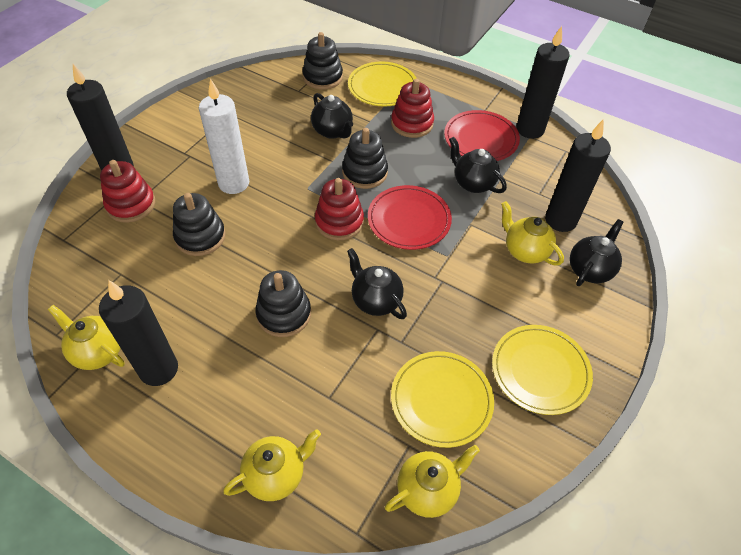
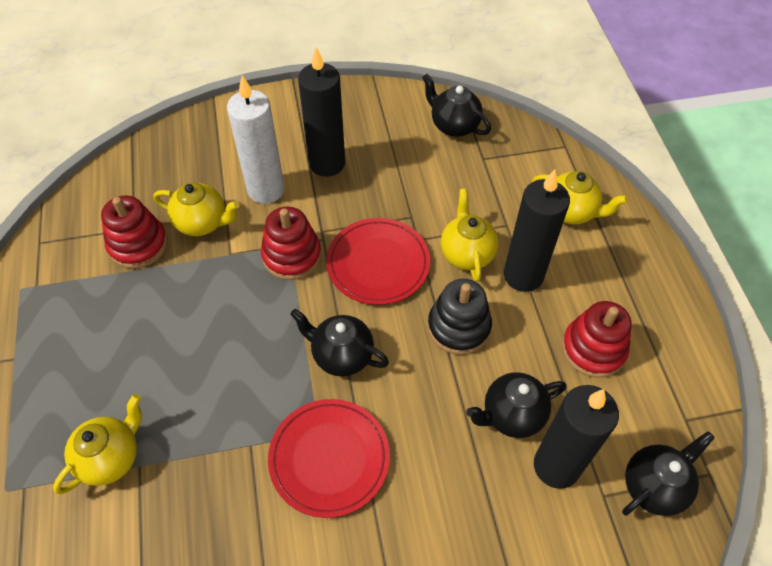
black candle: 4 -> 3
black stacking toy: 4 -> 1
yellow plate: 3 -> 0

